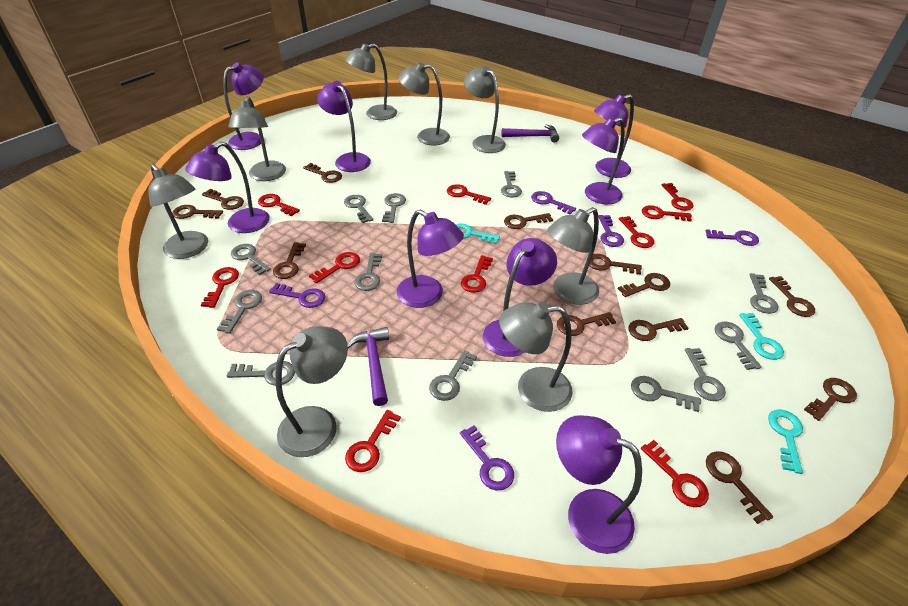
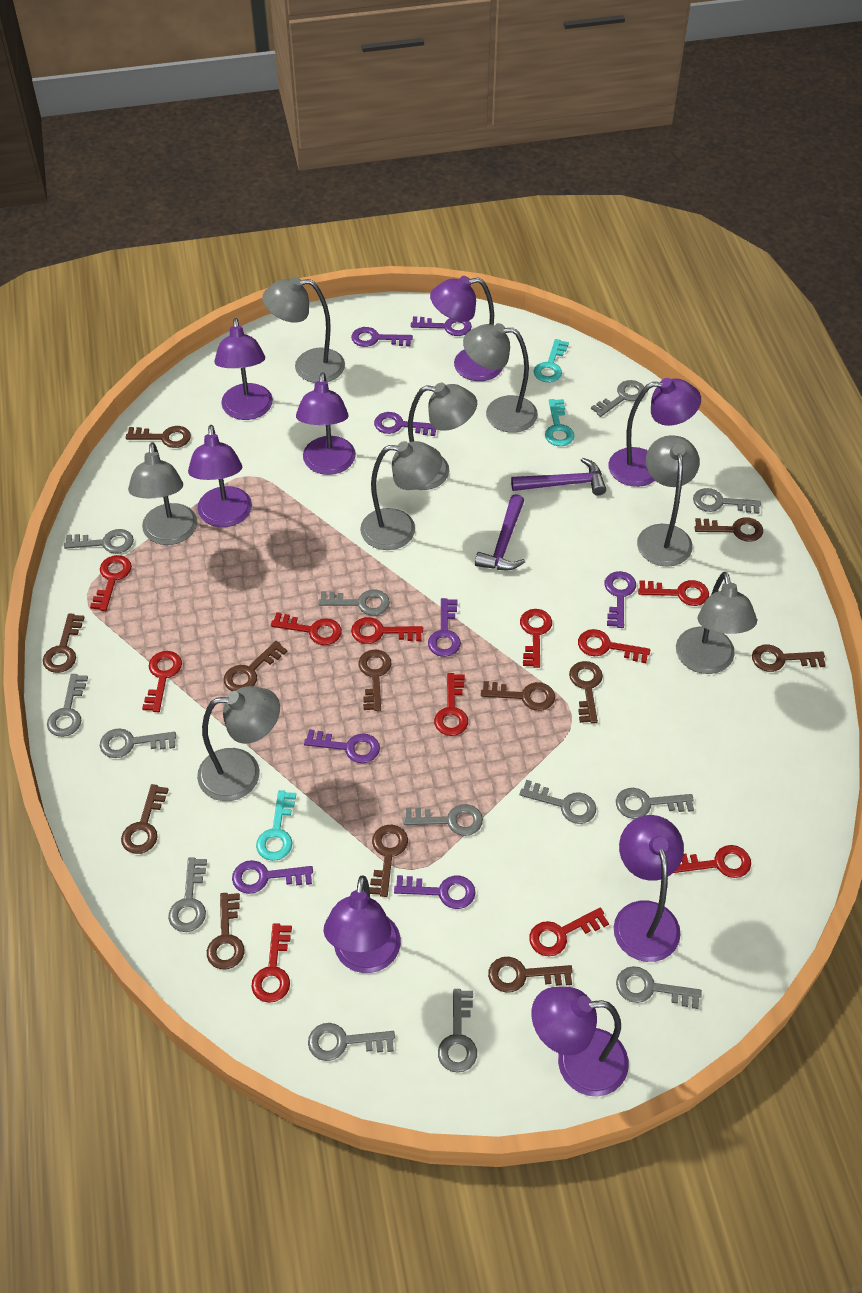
grey key: 12 -> 13
purple key: 5 -> 8
red key: 10 -> 11

